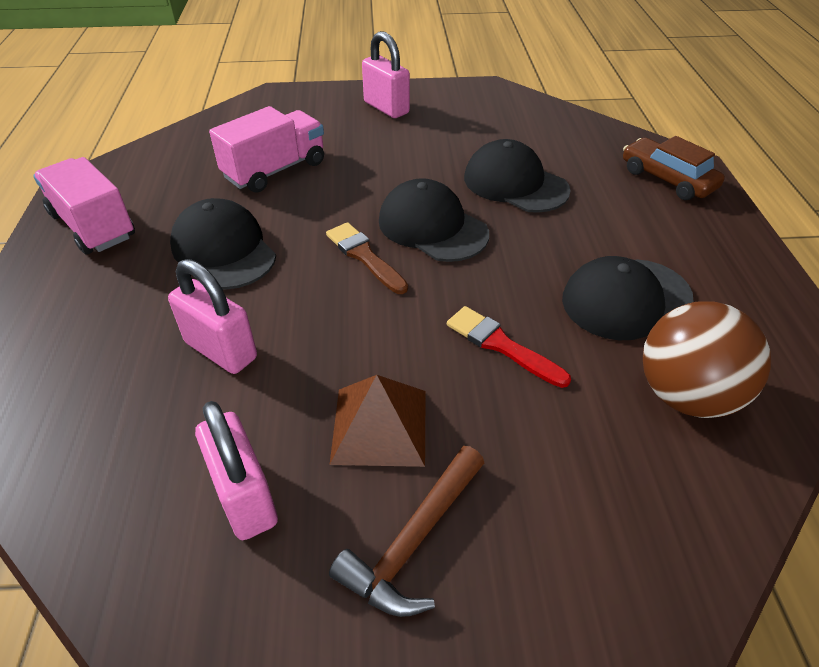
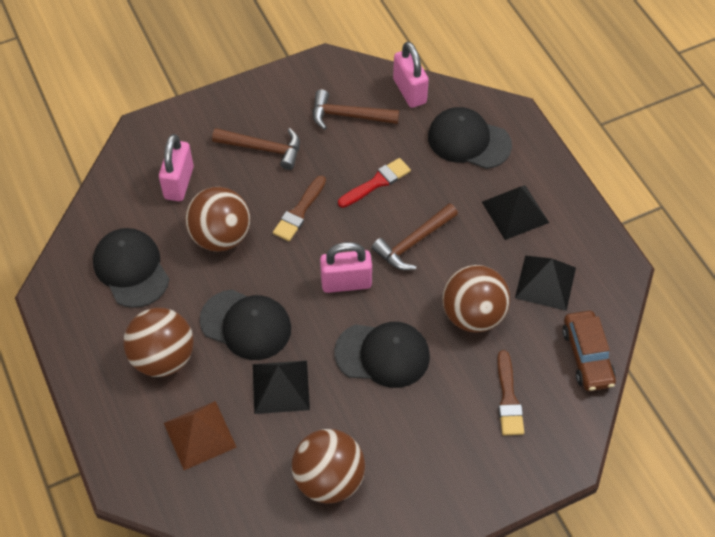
black pyramid: 0 -> 3
brown ball: 1 -> 4
brown brush: 1 -> 2
brown hammer: 1 -> 3
pink truck: 2 -> 0

